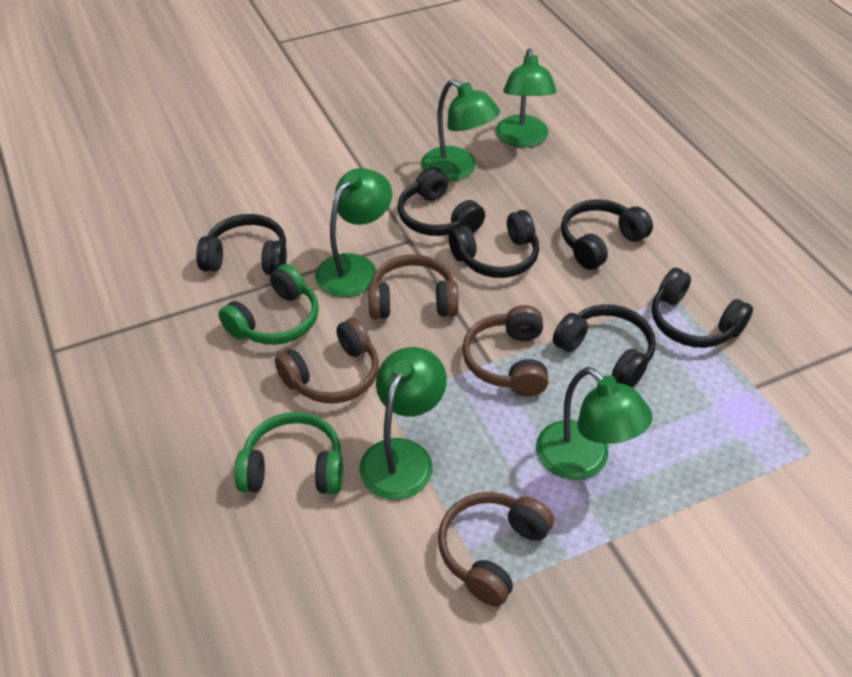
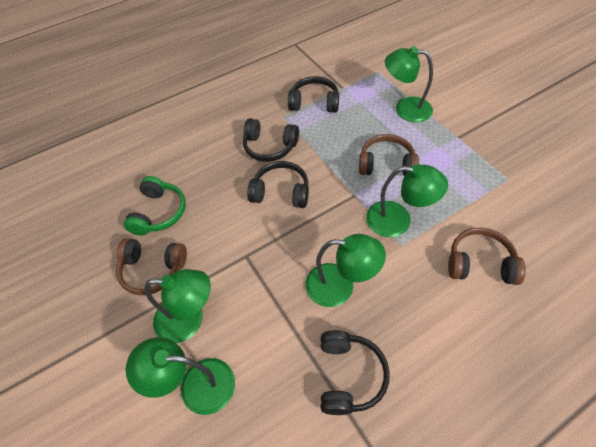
black headphones: 6 -> 4
brown headphones: 4 -> 3
green headphones: 2 -> 1

